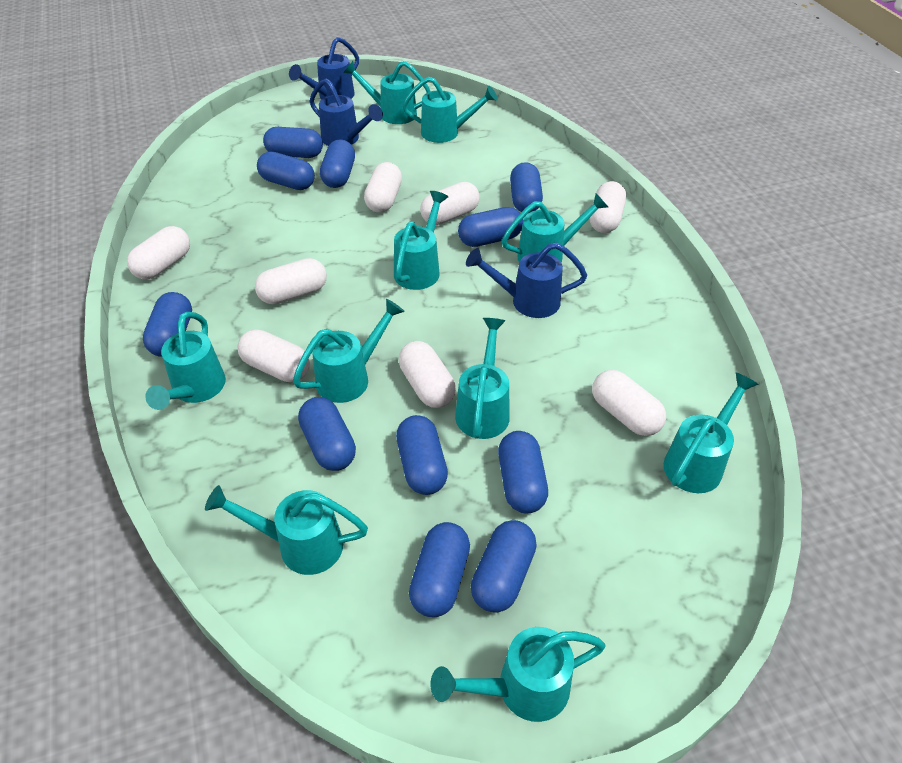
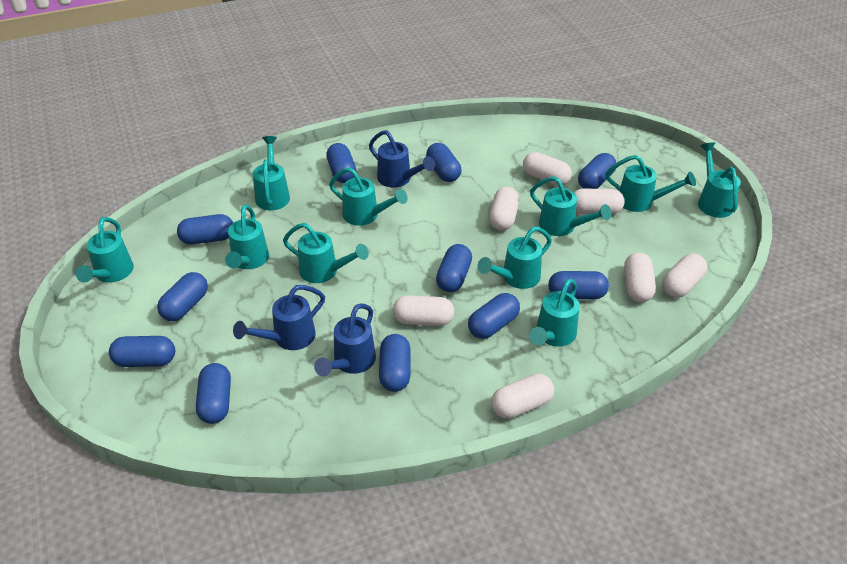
white capsule: 8 -> 7

